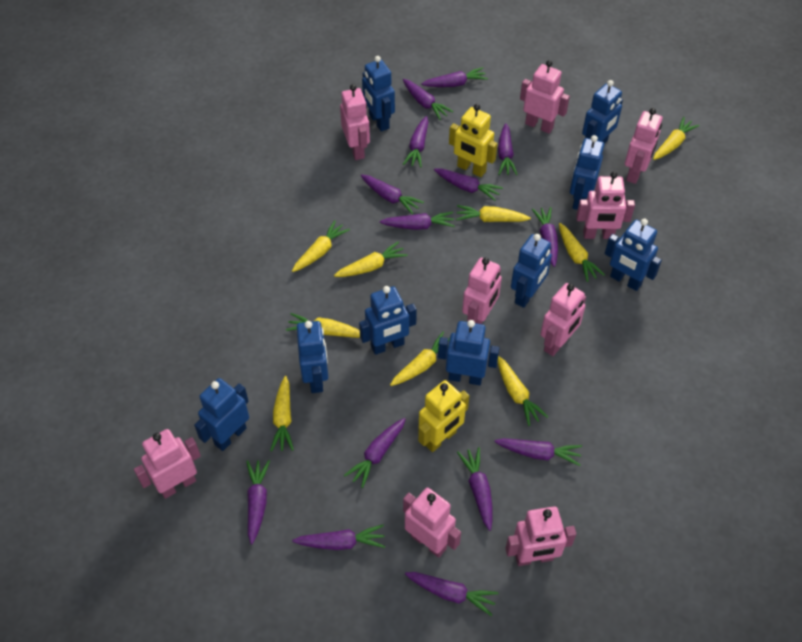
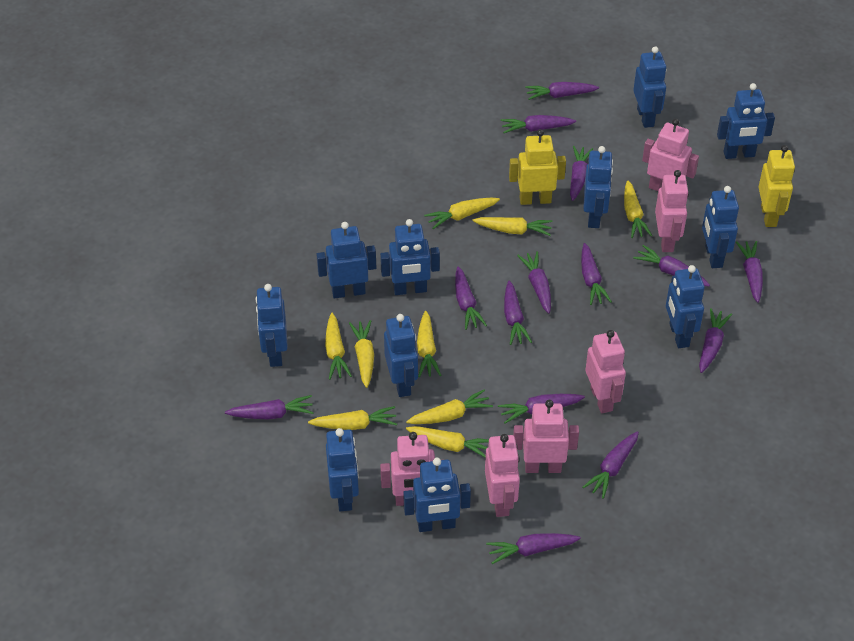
blue robot: 9 -> 11
pink robot: 9 -> 6

